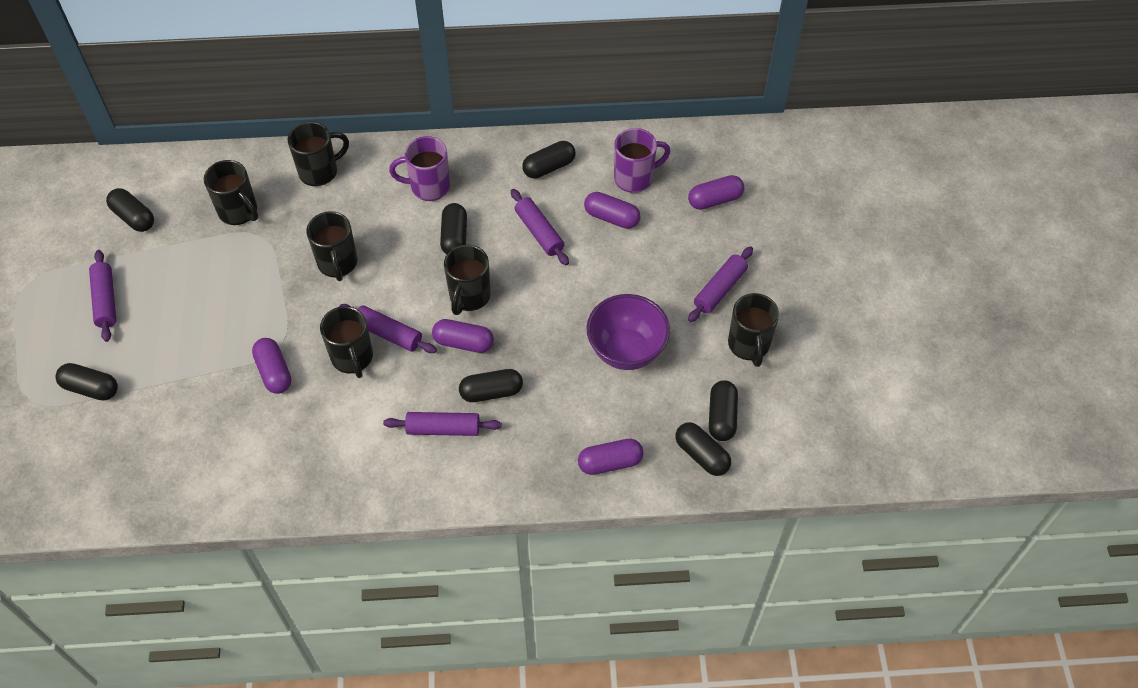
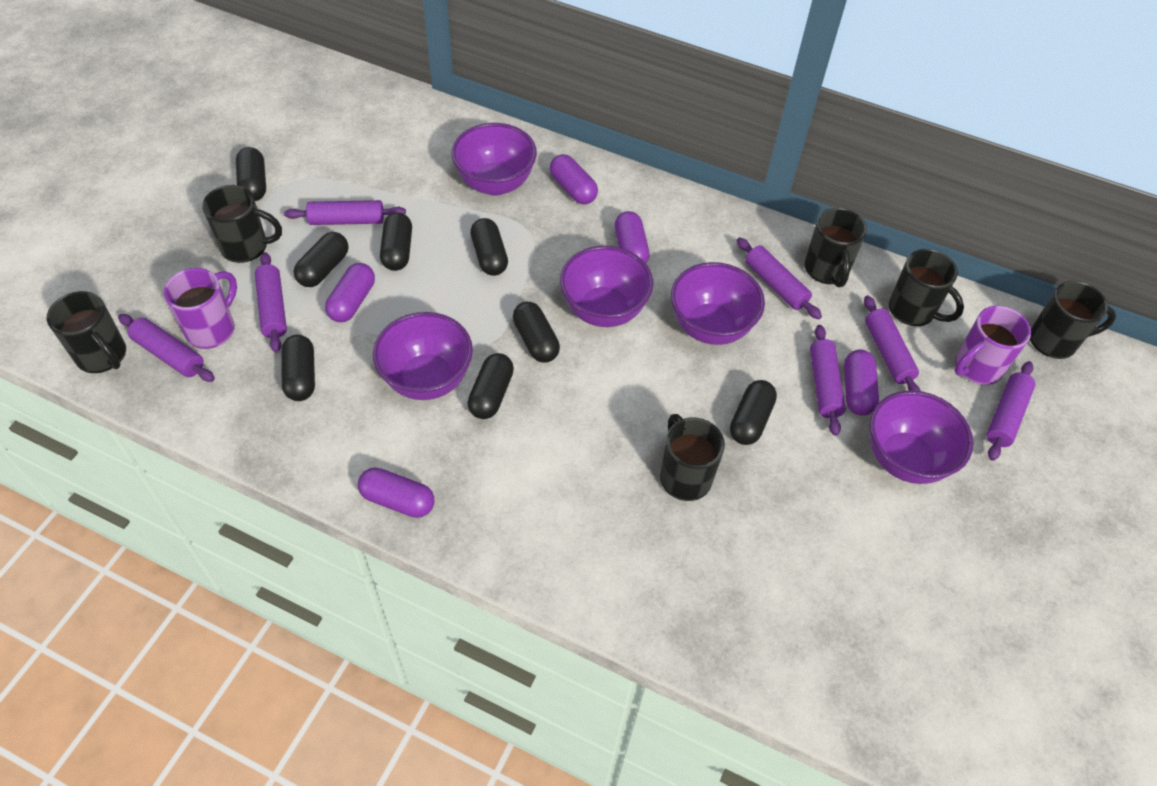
black capsule: 7 -> 8
purple bowl: 1 -> 5
purple rolling pin: 5 -> 7

